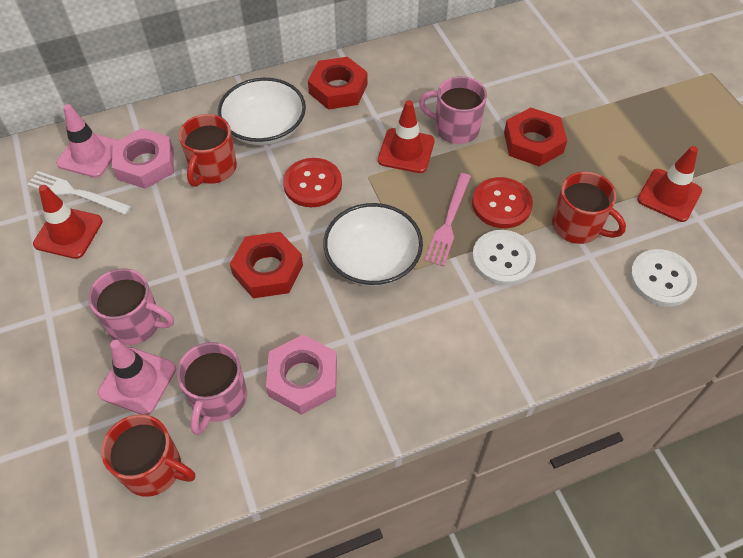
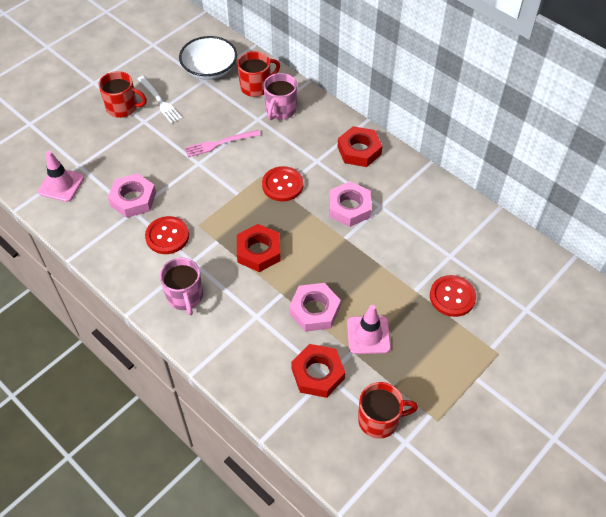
pink mug: 3 -> 2
pink nut: 2 -> 3
red button: 2 -> 3
red traffic cone: 3 -> 0
white bowl: 2 -> 1
white button: 2 -> 0

